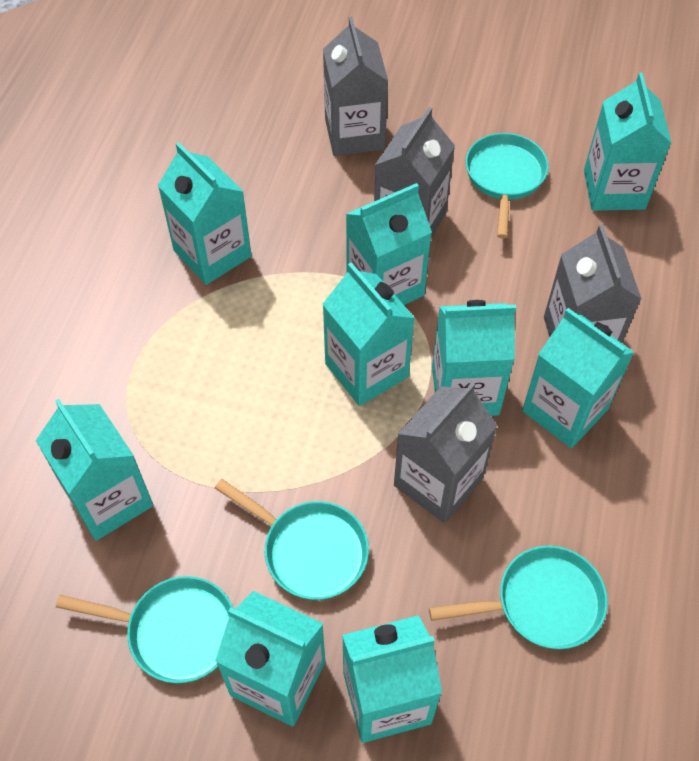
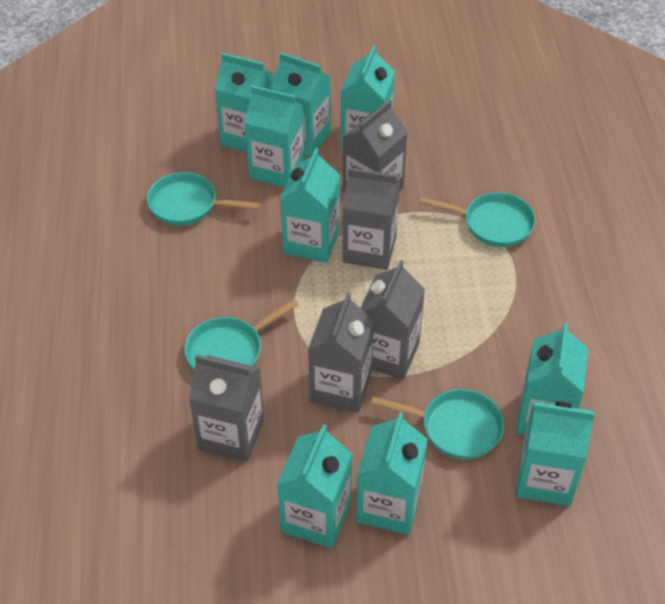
grey carton: 4 -> 5

